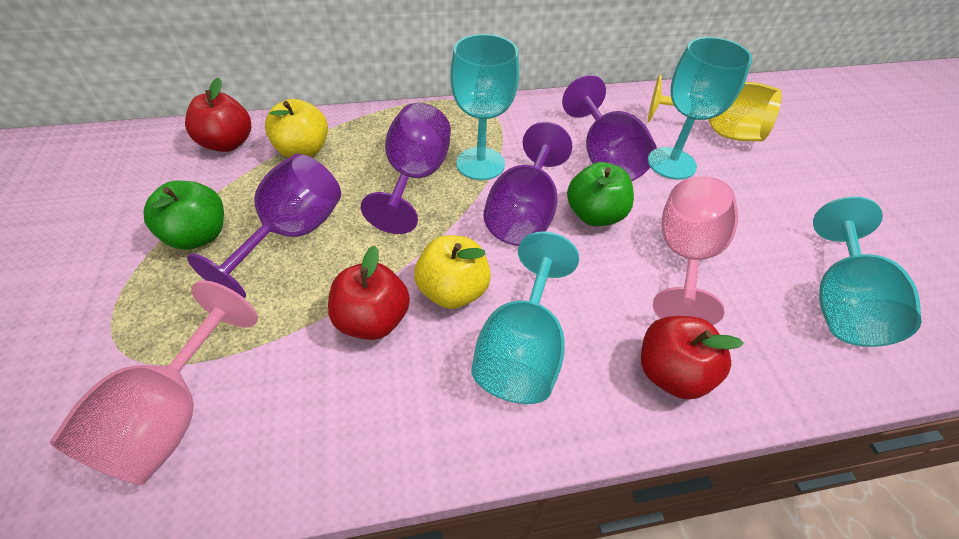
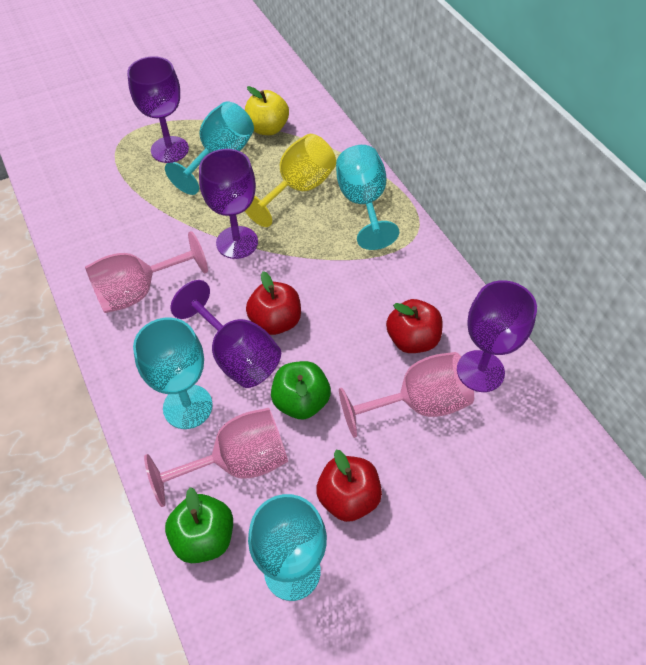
pink goblet: 2 -> 3
yellow apple: 2 -> 1

